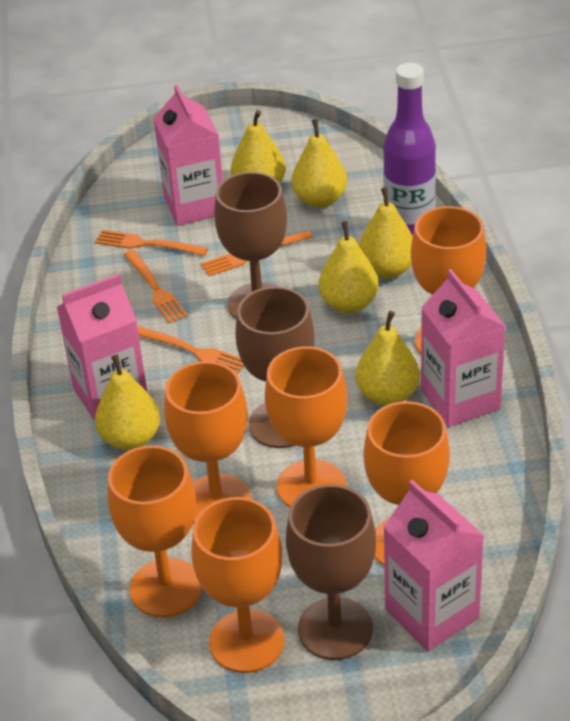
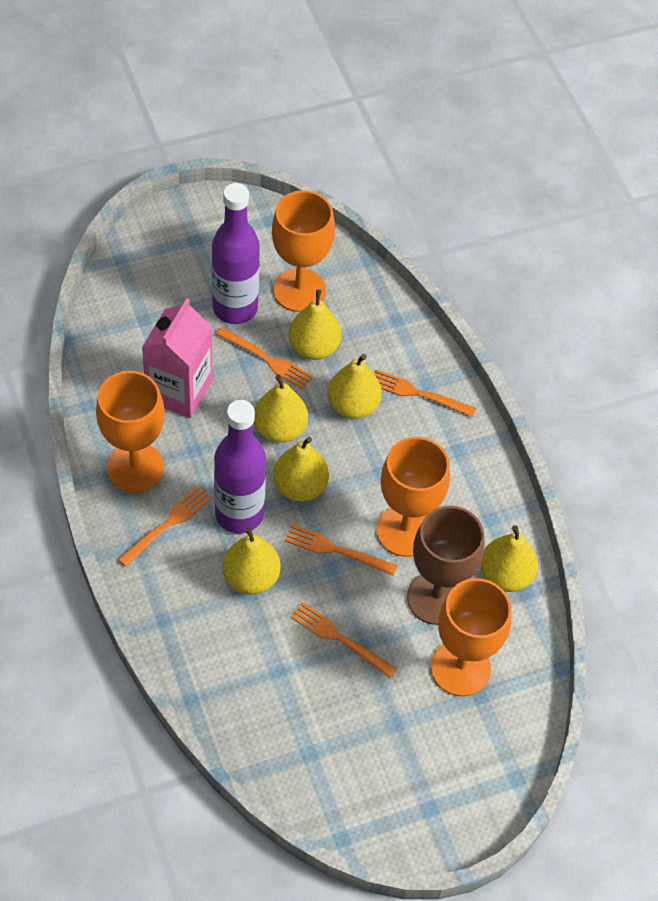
brown goblet: 3 -> 1
orange fork: 4 -> 5
orange goblet: 6 -> 4
pink carton: 4 -> 1
purple bottle: 1 -> 2

